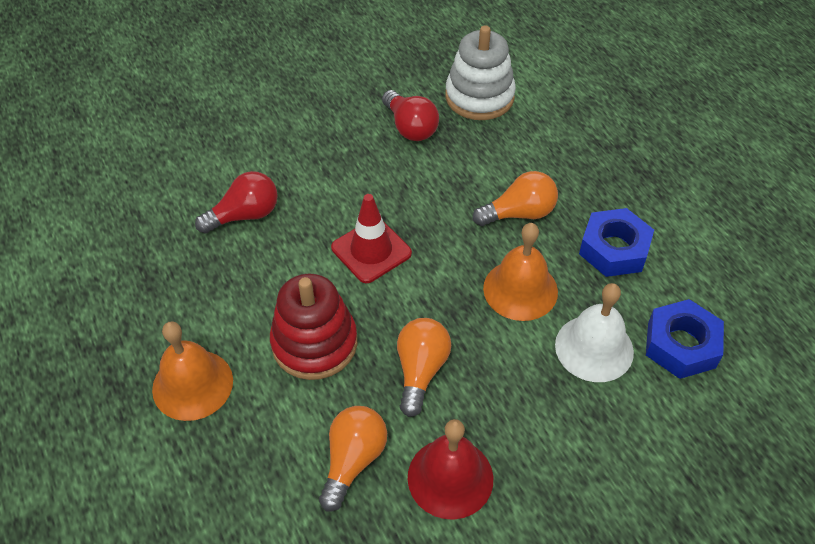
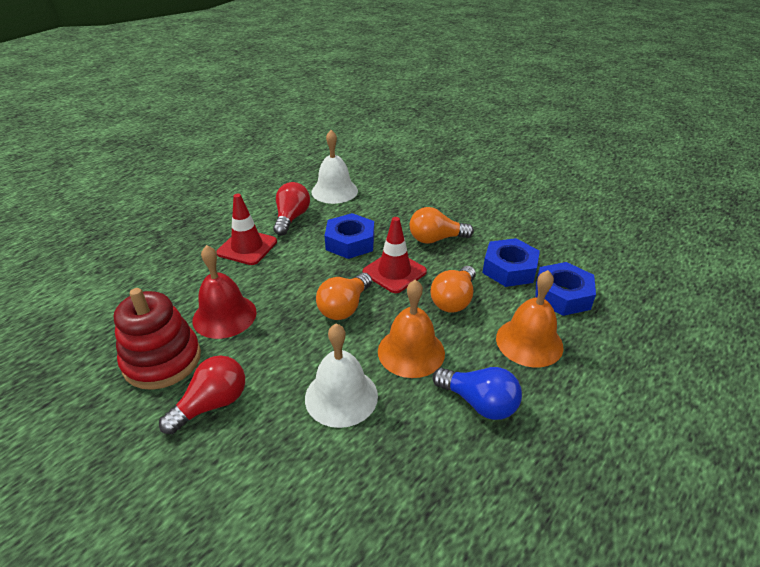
blue light bulb: 0 -> 1
blue nut: 2 -> 3
red traffic cone: 1 -> 2
white bell: 1 -> 2
white stacking toy: 1 -> 0

